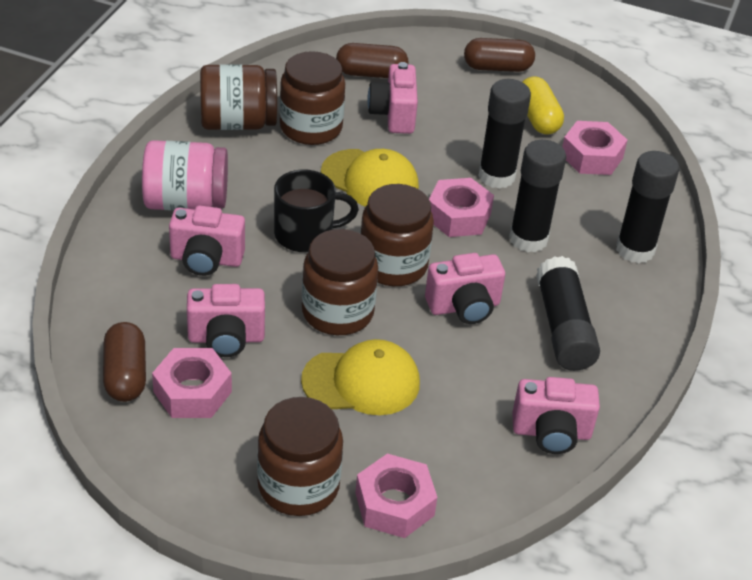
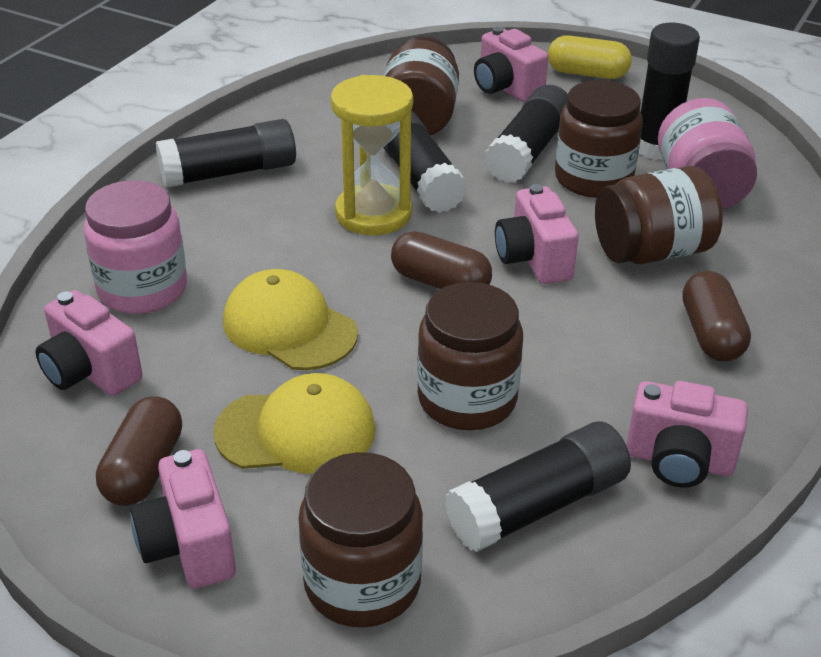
black glue stick: 4 -> 5
black mug: 1 -> 0
pink jar: 1 -> 2
pink nut: 4 -> 0
yellow hourglass: 0 -> 1

